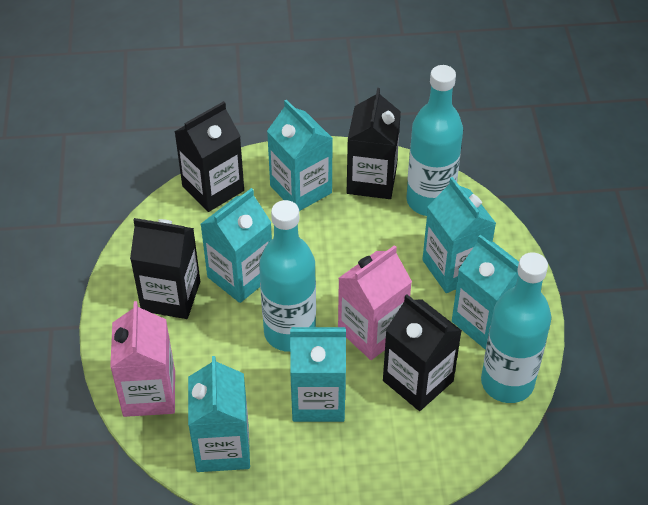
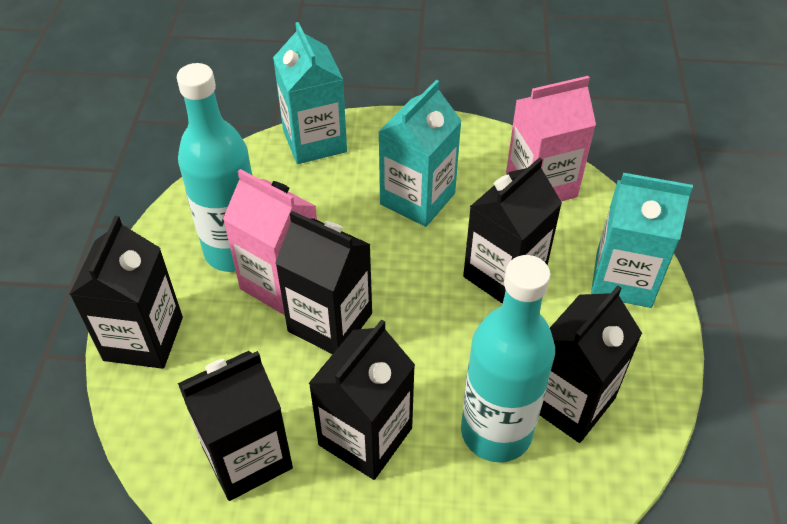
black carton: 4 -> 6
turquoise bottle: 3 -> 2
turquoise carton: 6 -> 3

